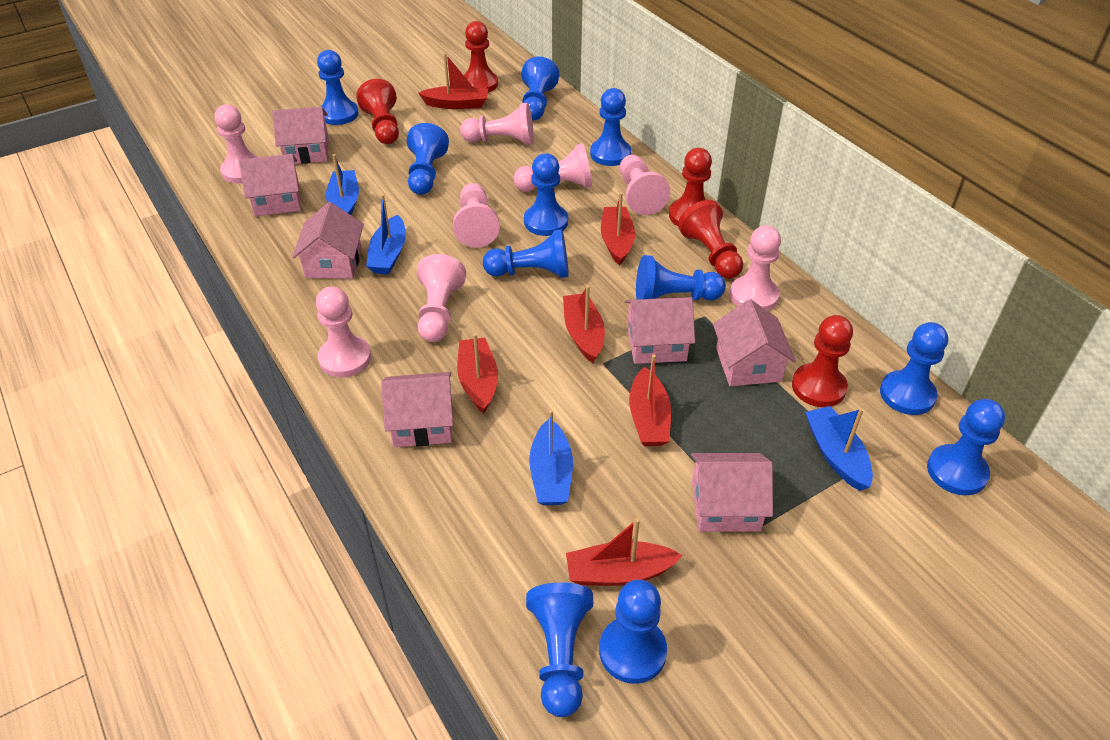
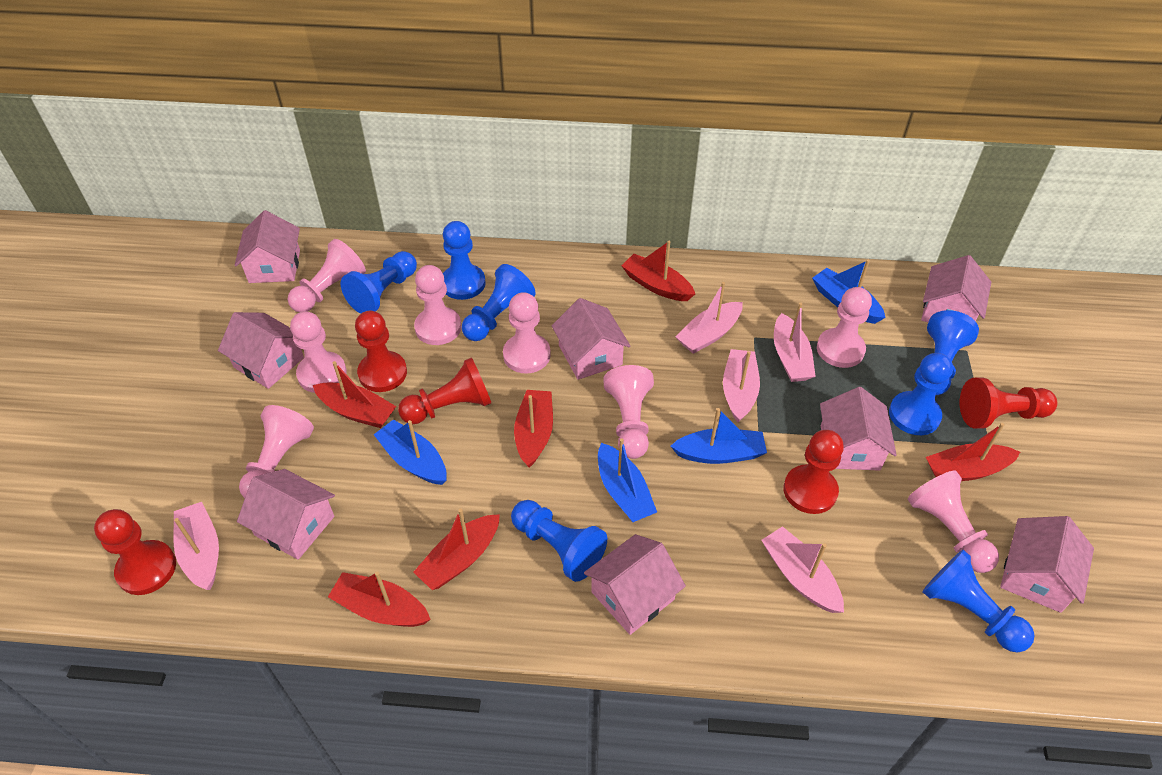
blue pawn: 11 -> 7
pink boat: 0 -> 5
pink house: 7 -> 8

